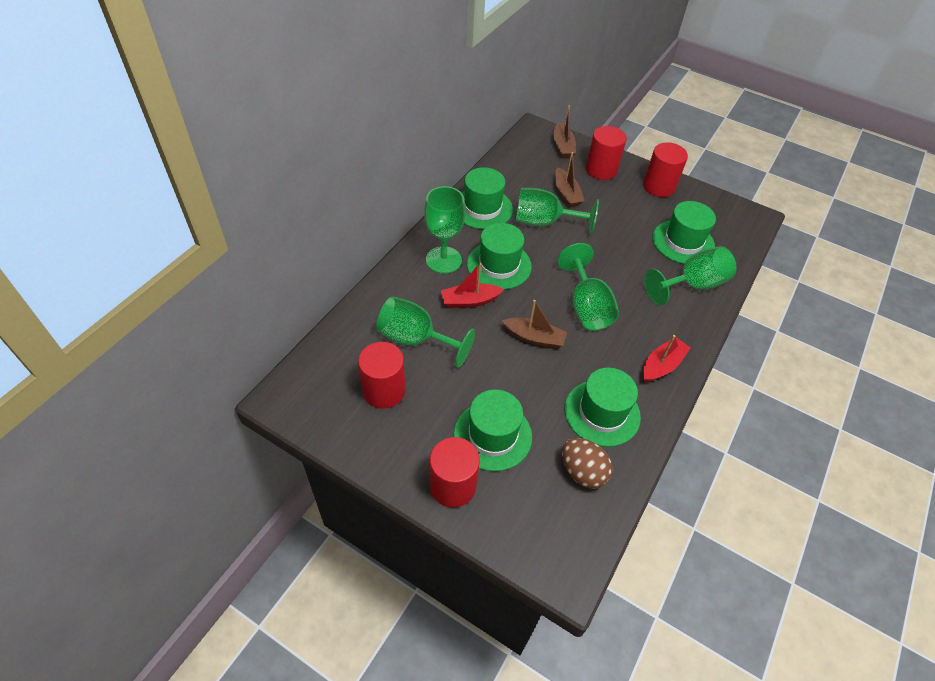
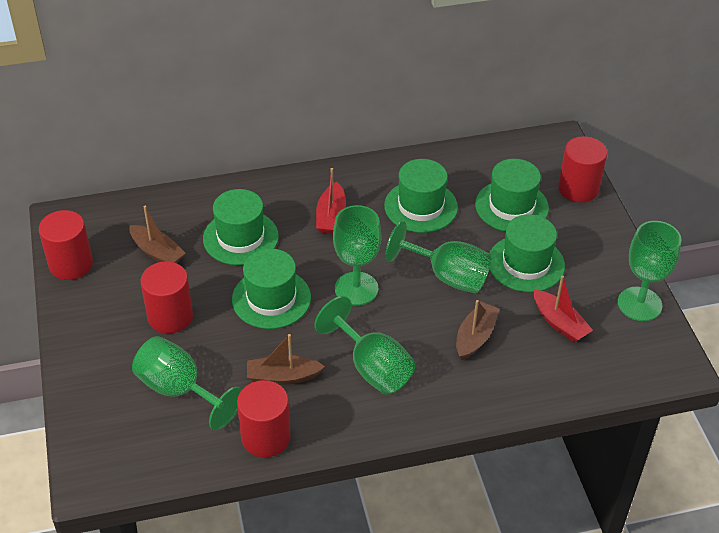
brown egg: 1 -> 0

